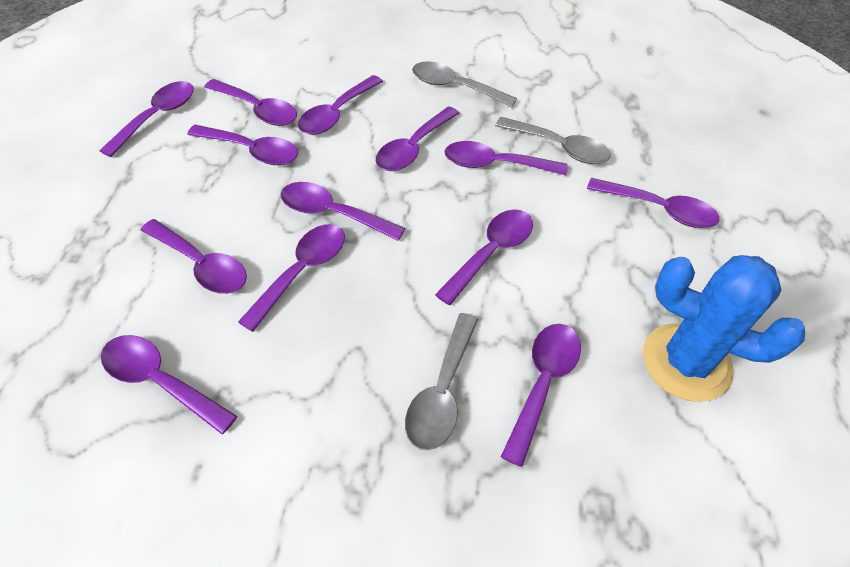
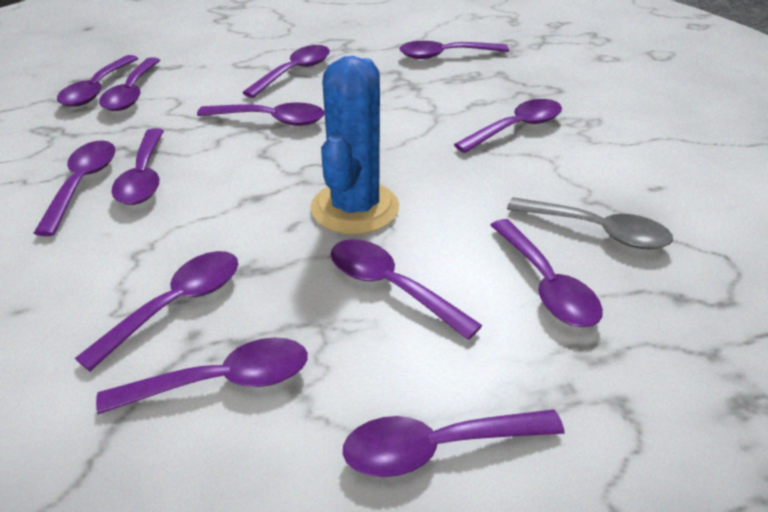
grey spoon: 3 -> 1

